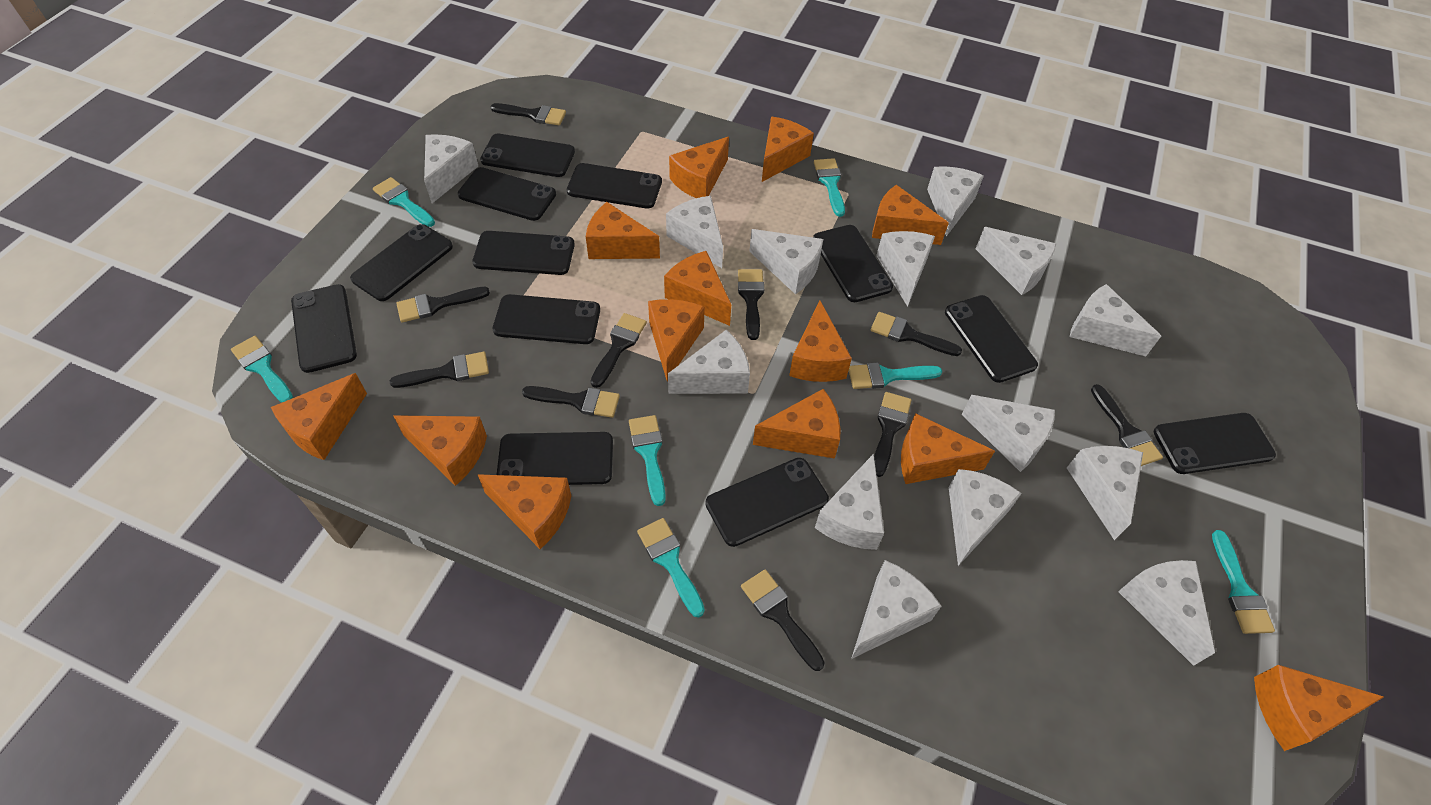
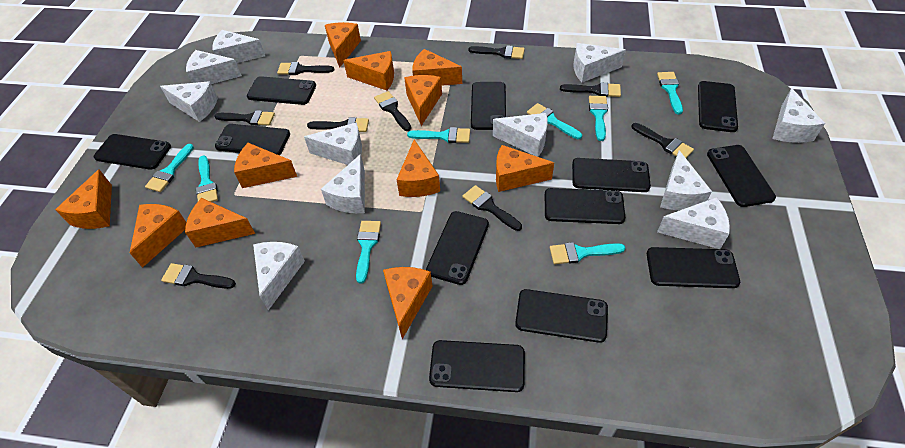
black brush: 10 -> 9
orange cheese: 13 -> 11
turquoise brush: 7 -> 8
white cheese: 14 -> 11

